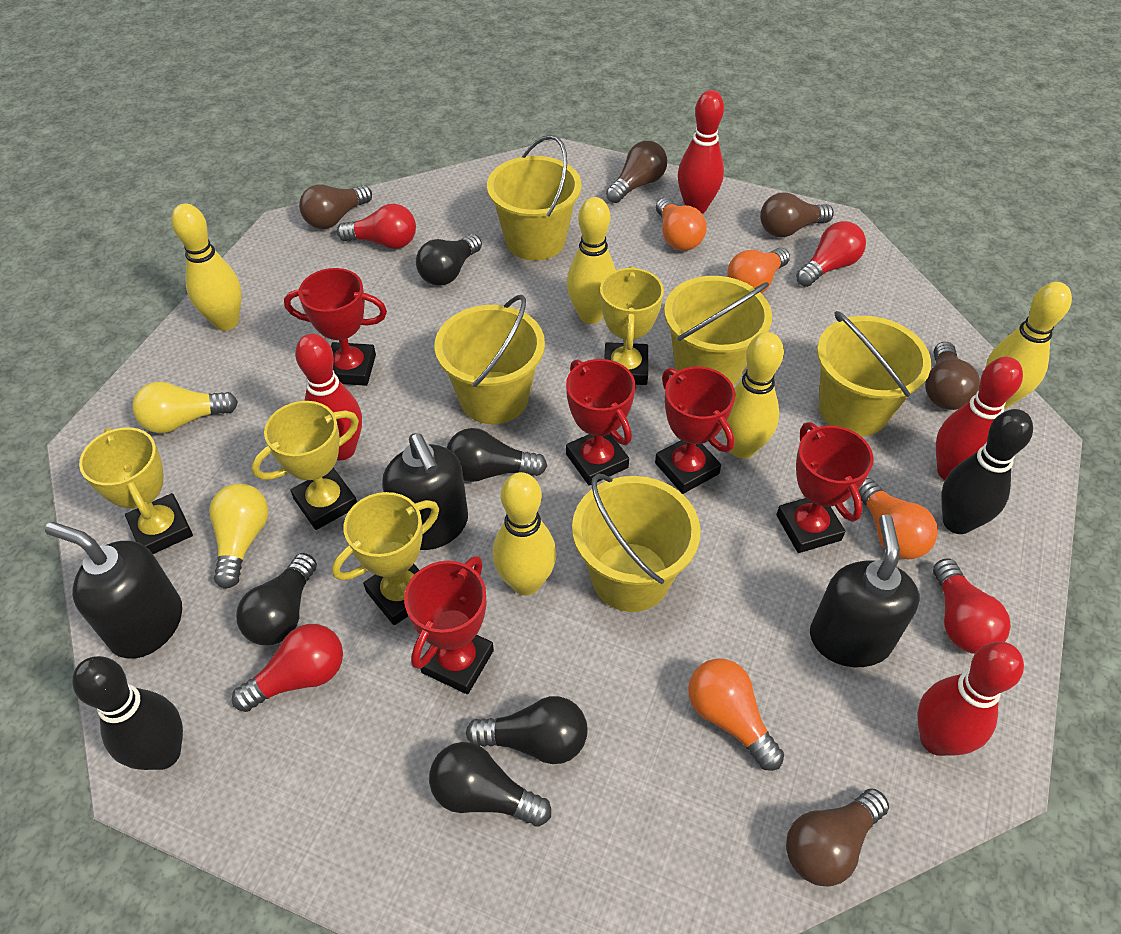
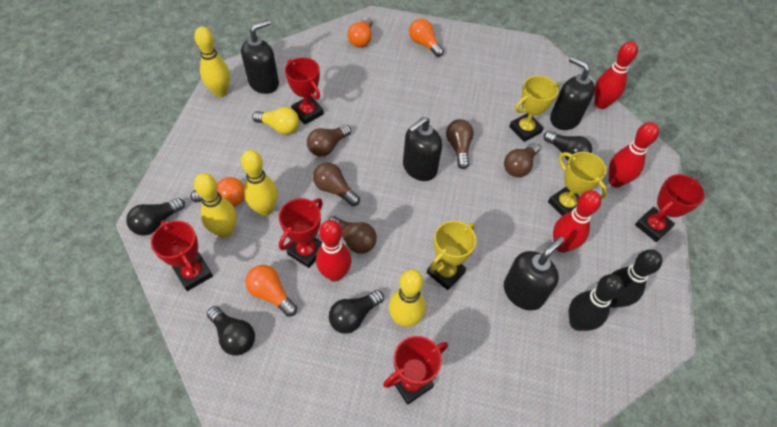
black light bulb: 5 -> 4
black soap dispenser: 3 -> 4
red light bulb: 4 -> 0
yellow bowling pin: 5 -> 4
yellow bucket: 5 -> 0
yellow light bulb: 2 -> 1
yellow trophy: 4 -> 3

